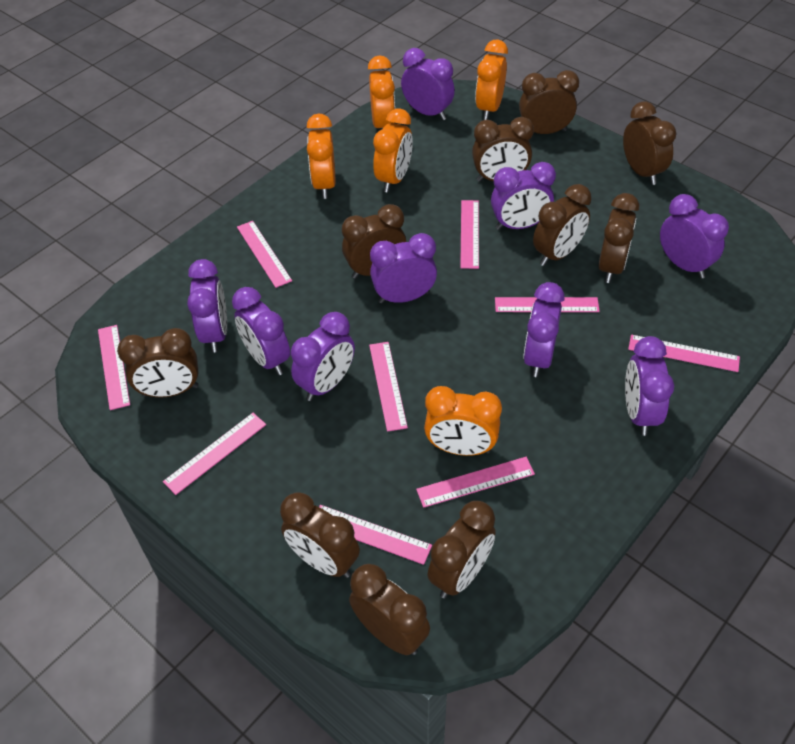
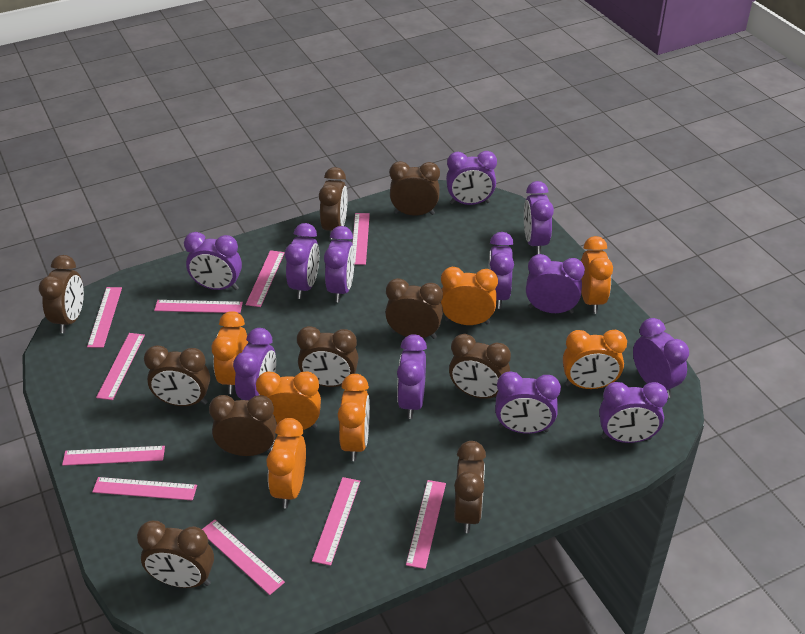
orange clock: 5 -> 7
pink ruler: 9 -> 10
purple clock: 9 -> 12

